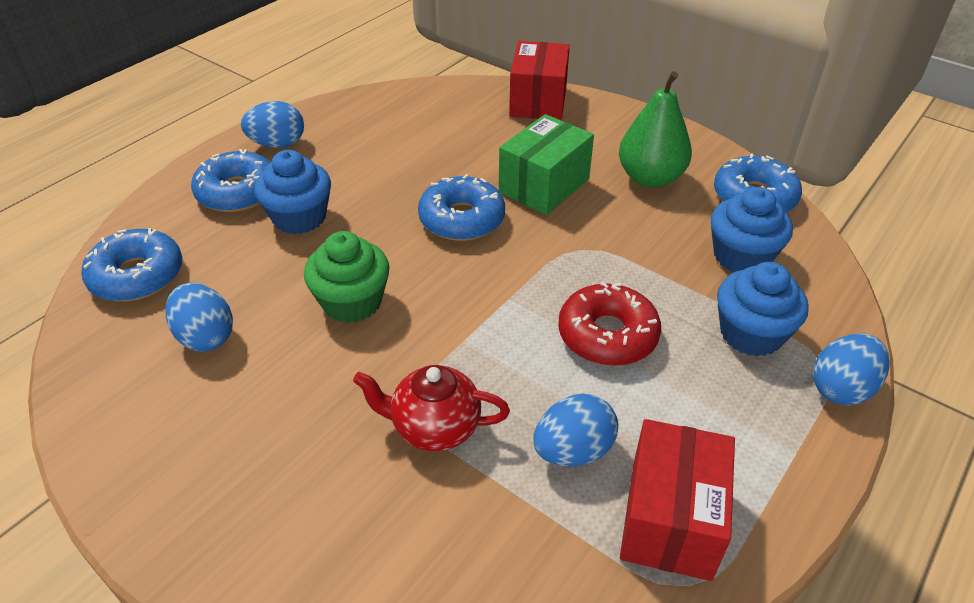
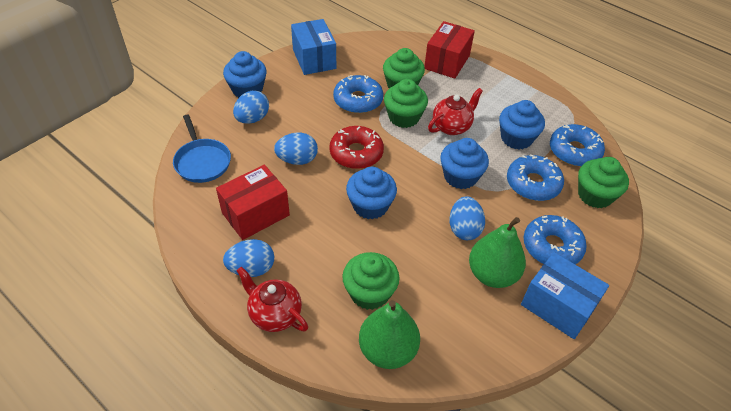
blue box: 0 -> 2
blue cupcake: 3 -> 4
blue pan: 0 -> 1
green box: 1 -> 0
green cupcake: 1 -> 4
green pear: 1 -> 2
red teapot: 1 -> 2

